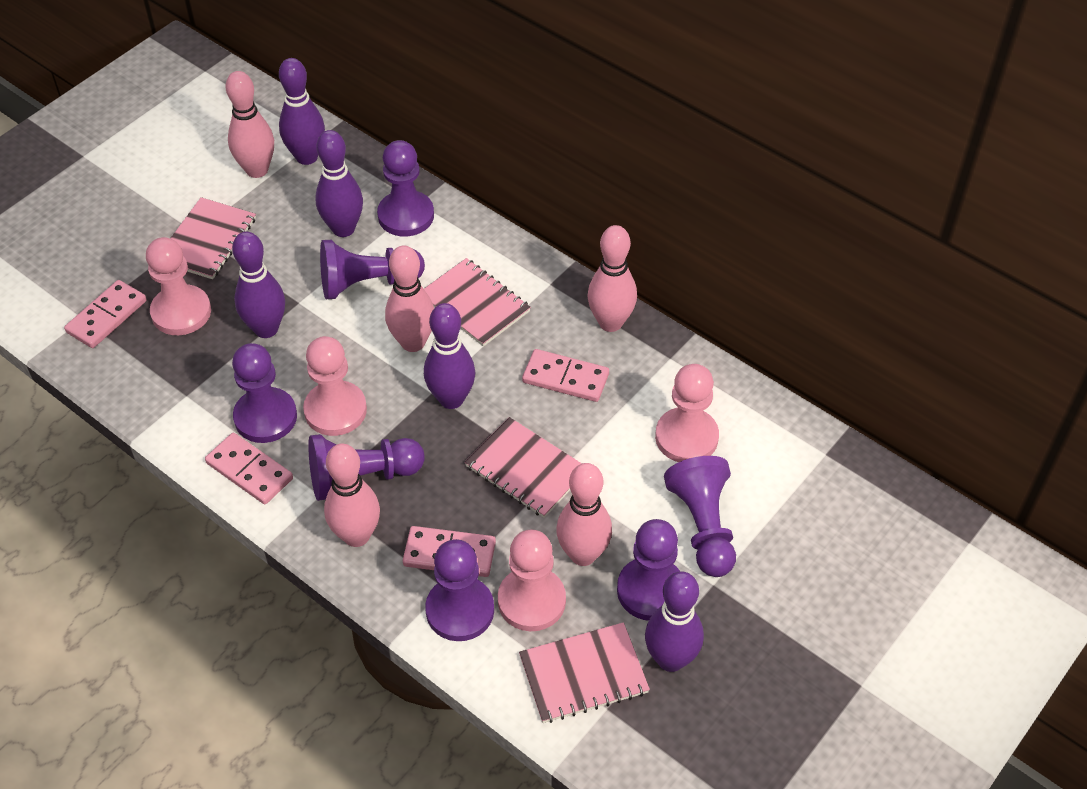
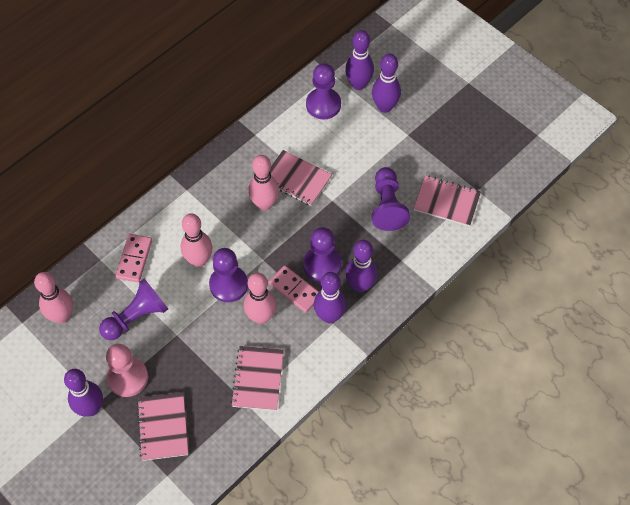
pink bowling pin: 5 -> 4
pink domino: 4 -> 2
pink pawn: 4 -> 1
purple pawn: 7 -> 5

